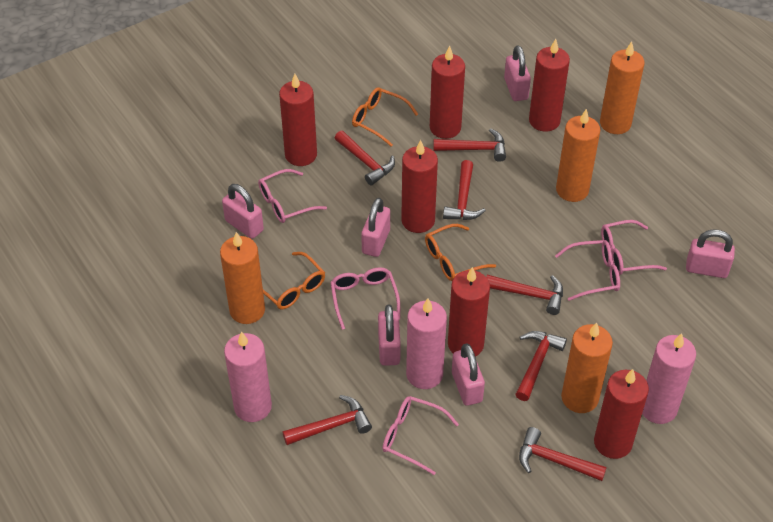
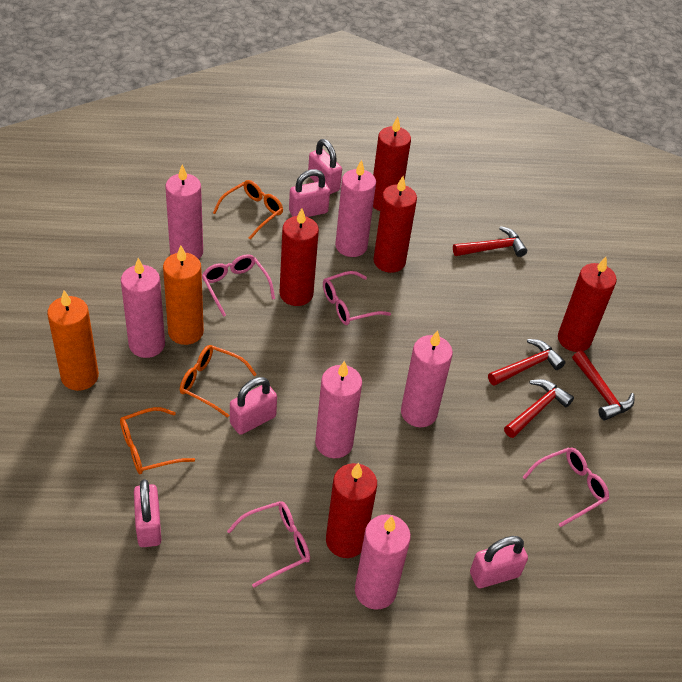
orange candle: 4 -> 2
pink candle: 3 -> 6
pink glasses: 5 -> 4
pink padlock: 6 -> 5
red candle: 6 -> 5
red hammer: 7 -> 4

